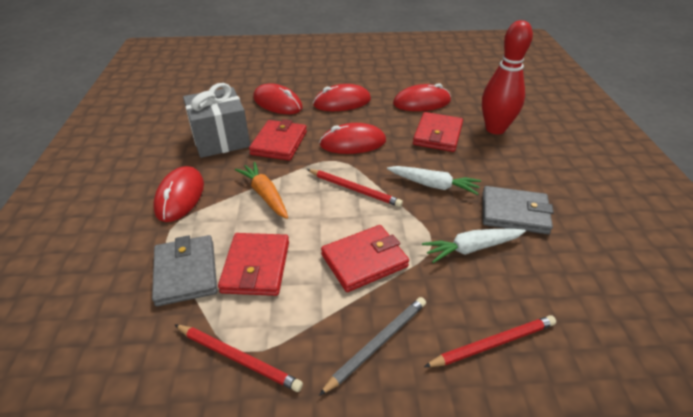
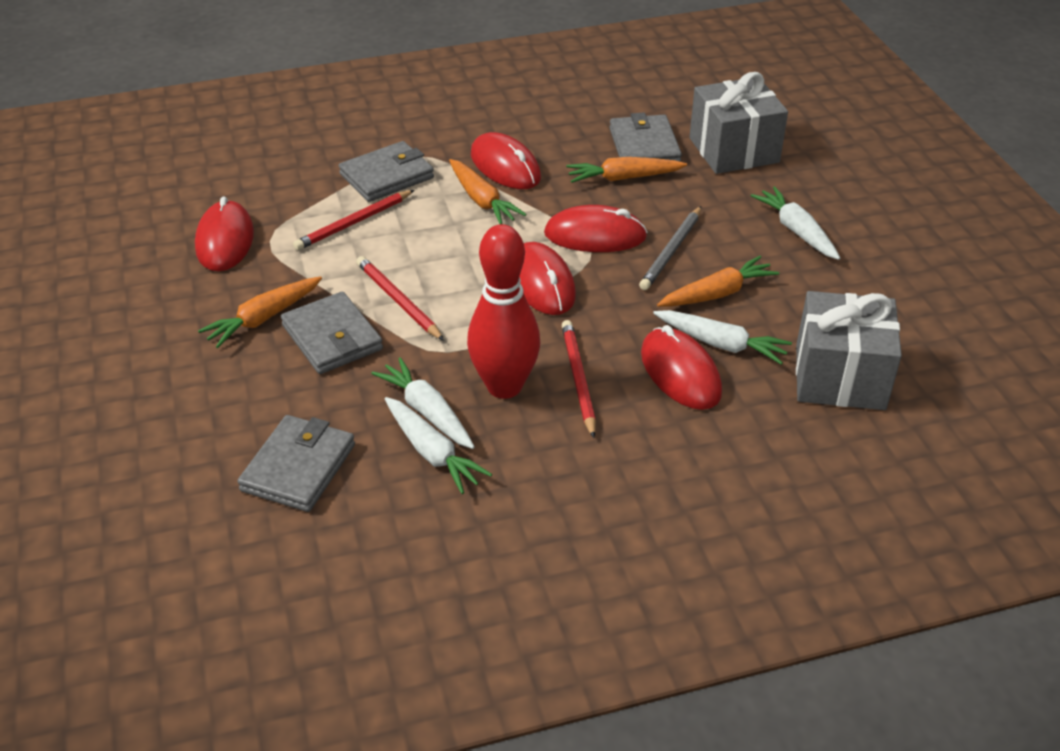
grey gift: 1 -> 2
grey wallet: 2 -> 4
orange carrot: 1 -> 4
red wallet: 4 -> 0
white carrot: 2 -> 4

